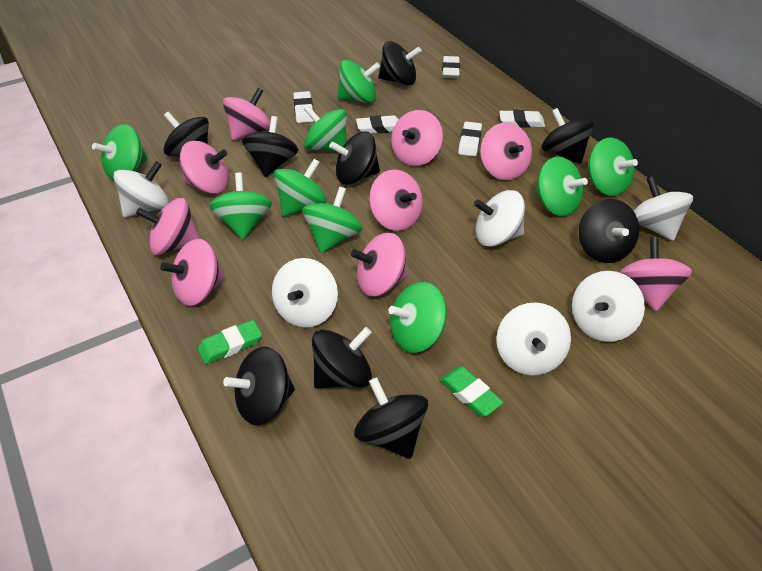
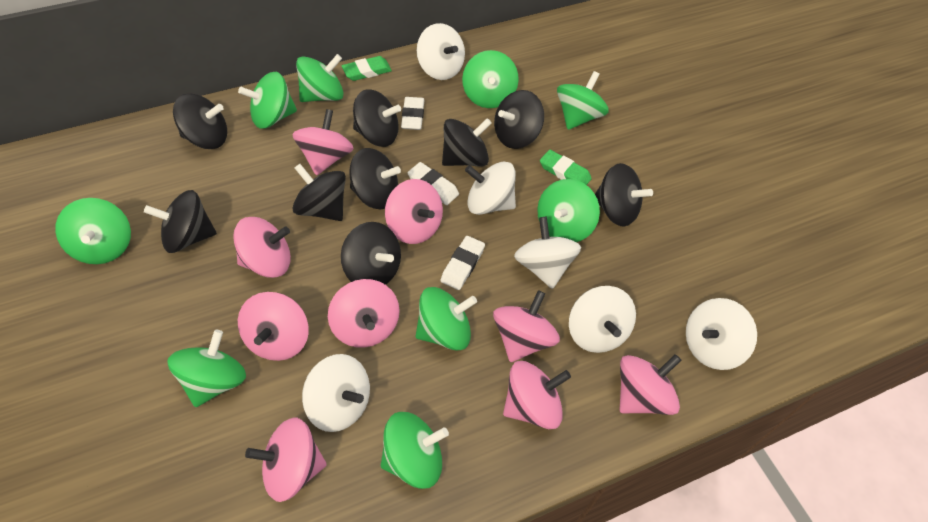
white eraser: 5 -> 3

